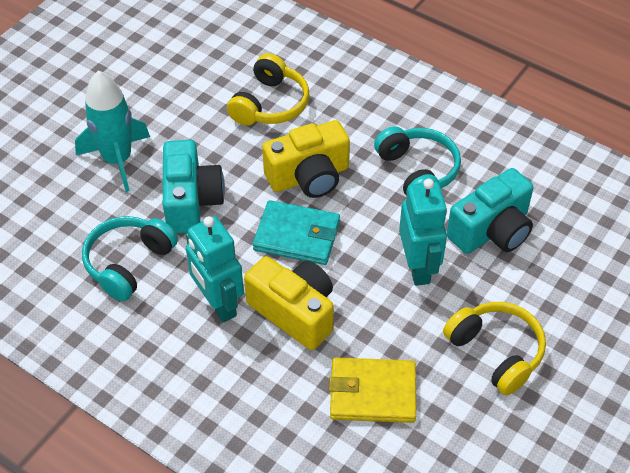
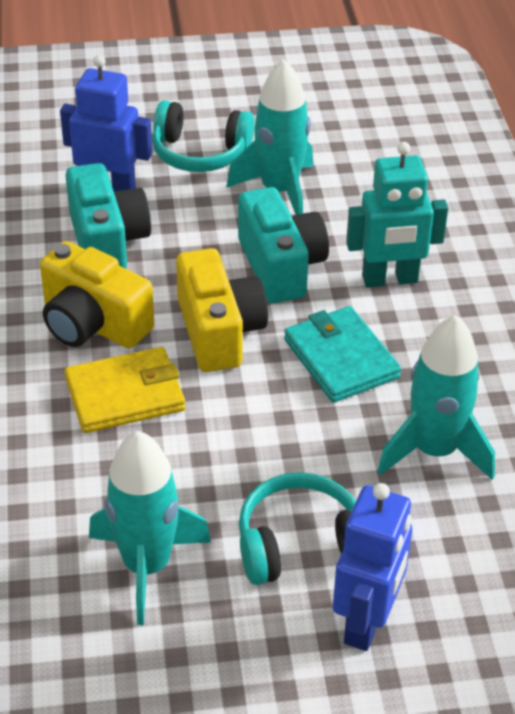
blue robot: 0 -> 2
turquoise robot: 2 -> 1
turquoise rocket: 1 -> 3
yellow headphones: 2 -> 0

